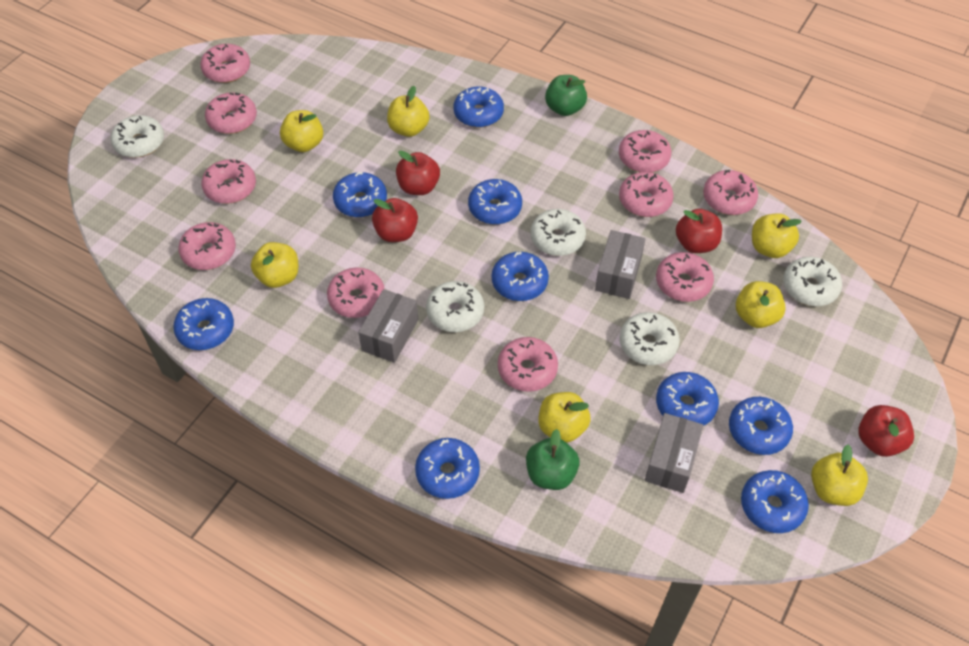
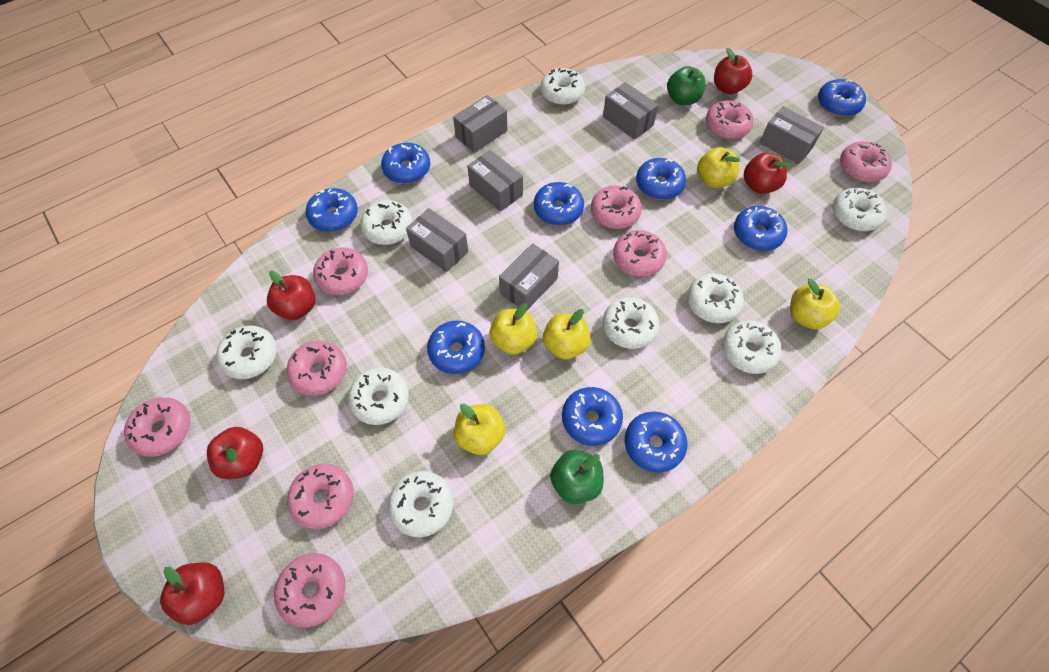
grey box: 3 -> 6
pink donut: 10 -> 9
red apple: 4 -> 5
white donut: 5 -> 9
yellow apple: 7 -> 5

